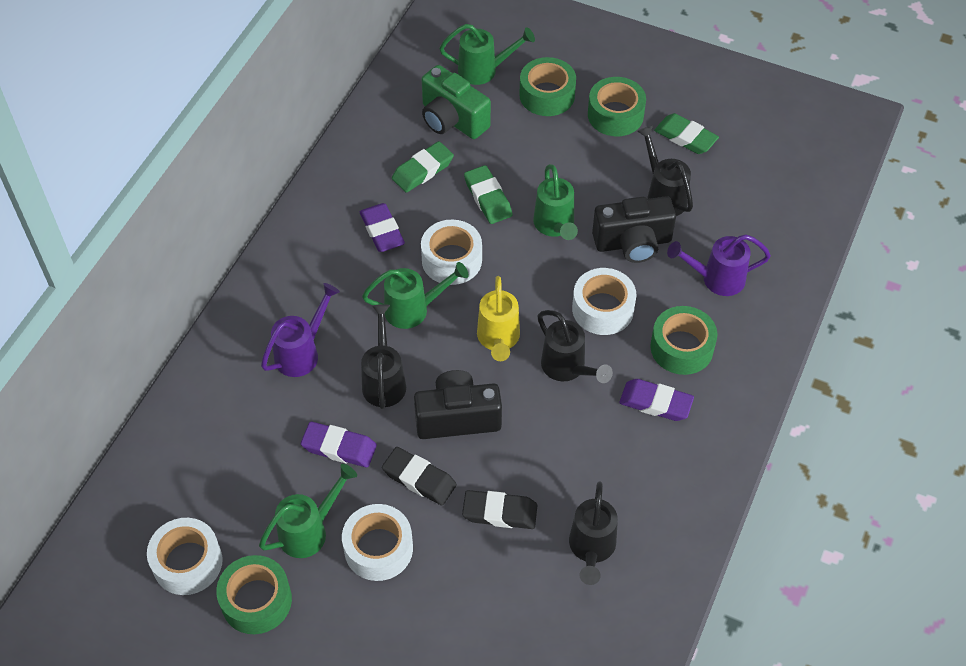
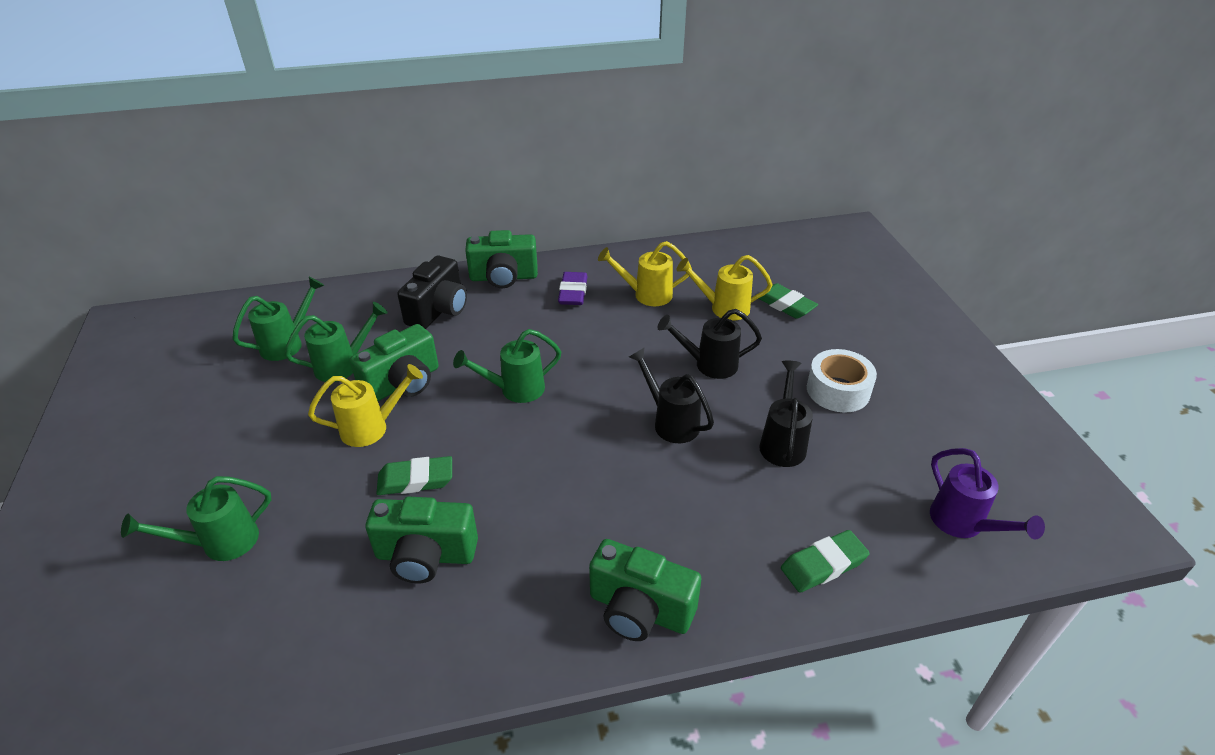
black camera: 2 -> 1
black eraser: 2 -> 0
black watering can: 4 -> 3
green camera: 1 -> 4
green tape: 4 -> 0
purple eraser: 3 -> 1
purple watering can: 2 -> 1
white tape: 4 -> 1
yellow watering can: 1 -> 3

